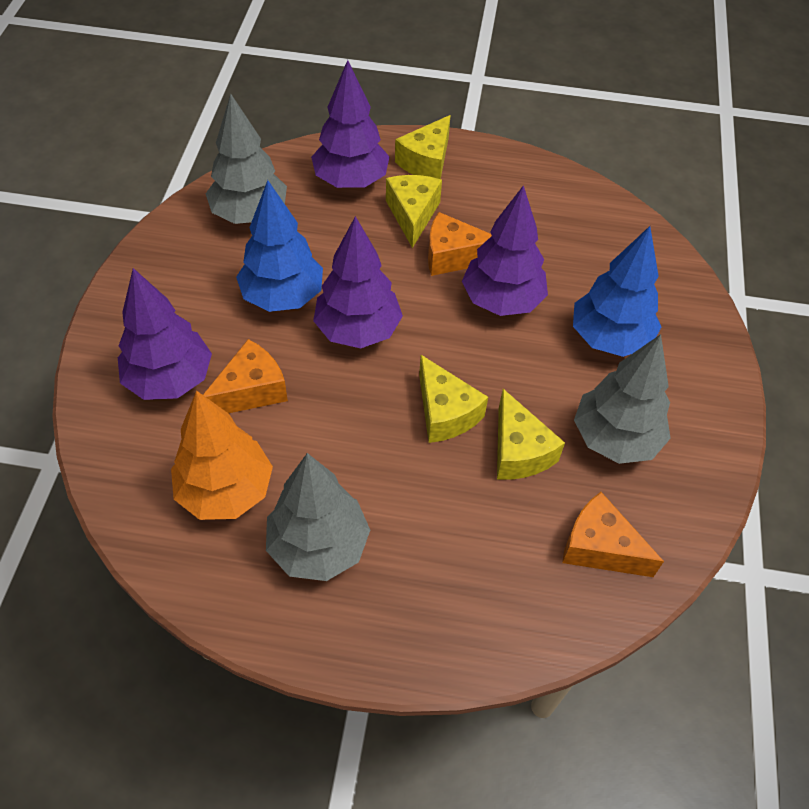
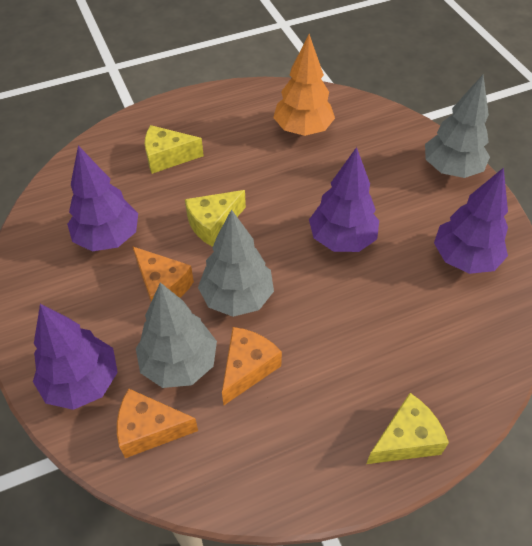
blue tree: 2 -> 0
yellow cheese: 4 -> 3

